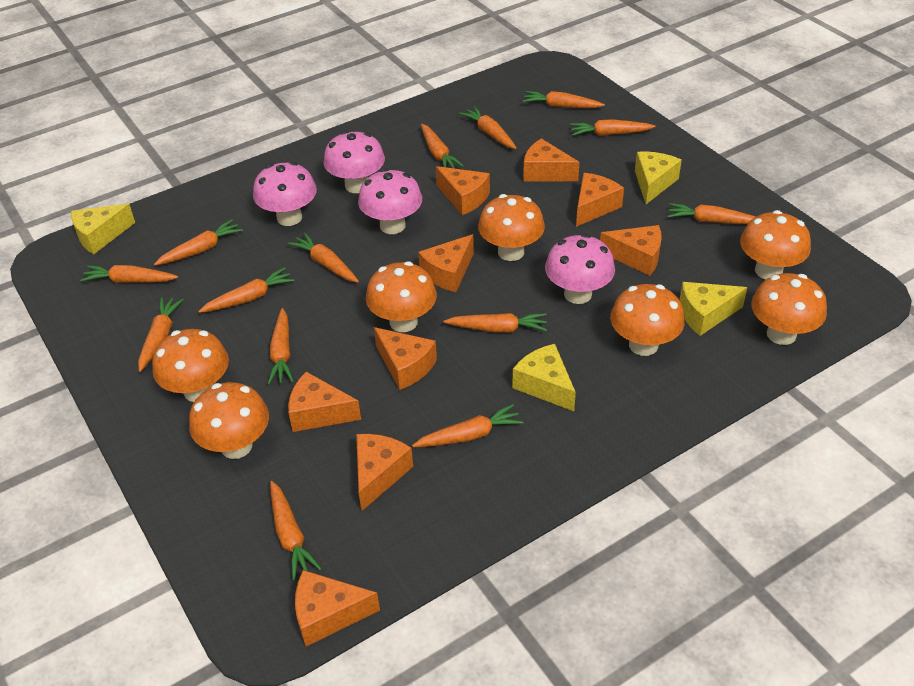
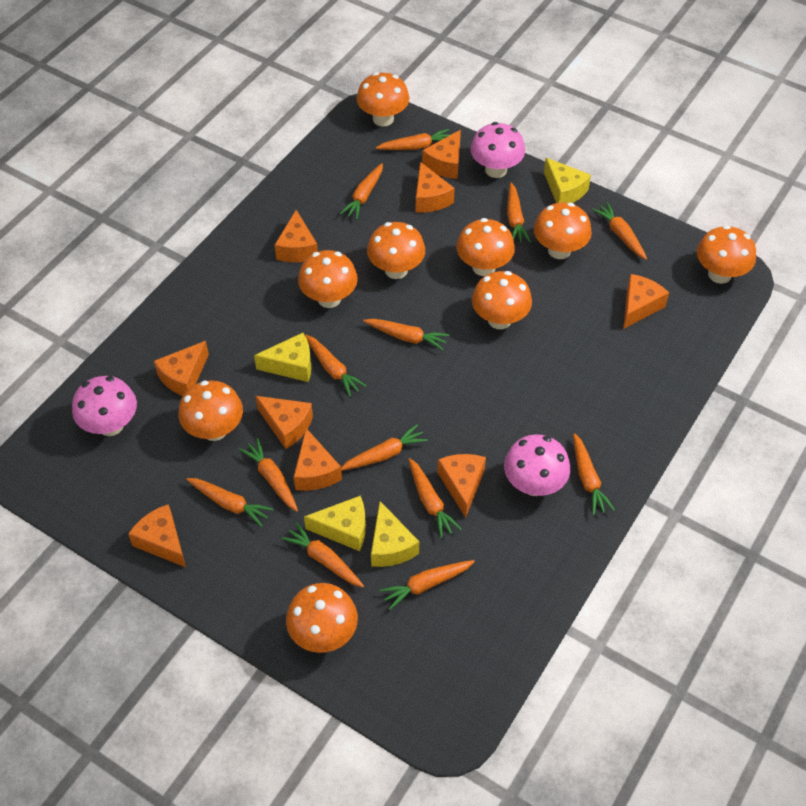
orange carrot: 14 -> 13
orange mushroom: 7 -> 9
pink mushroom: 4 -> 3

